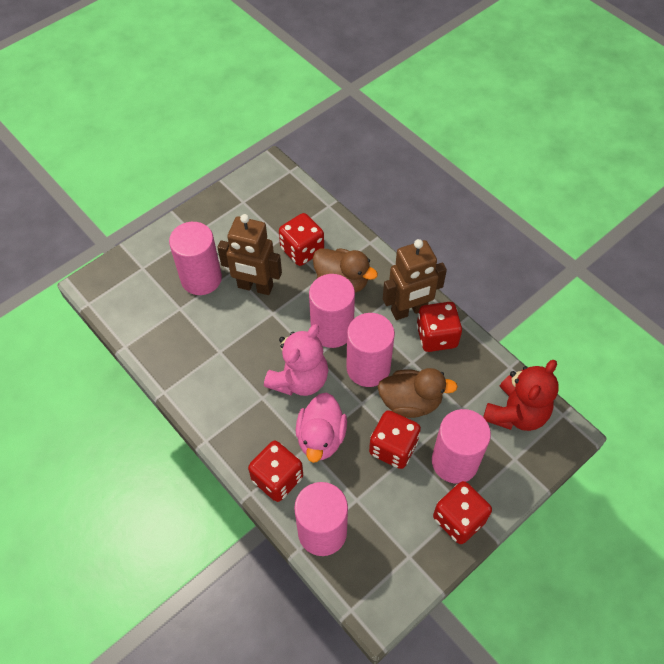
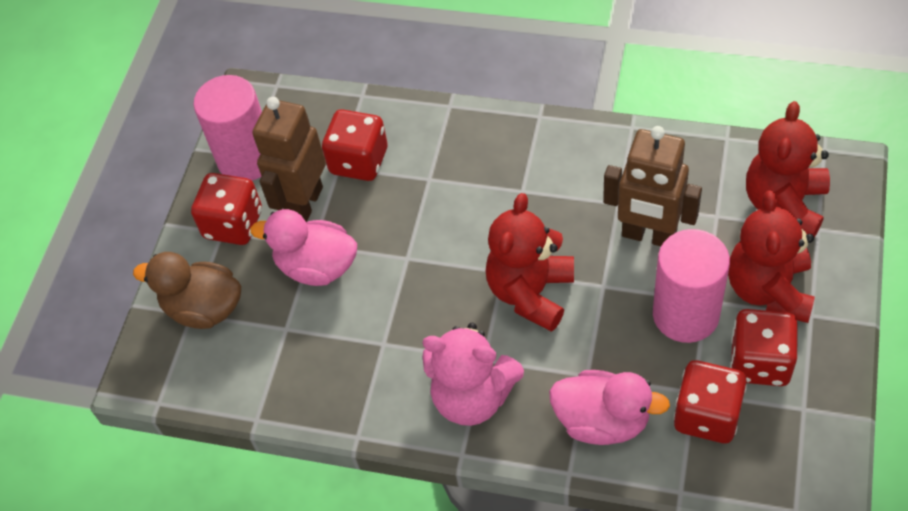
brown duck: 2 -> 1
pink cylinder: 5 -> 2
pink duck: 1 -> 2
red dice: 5 -> 4
red teddy bear: 1 -> 3

